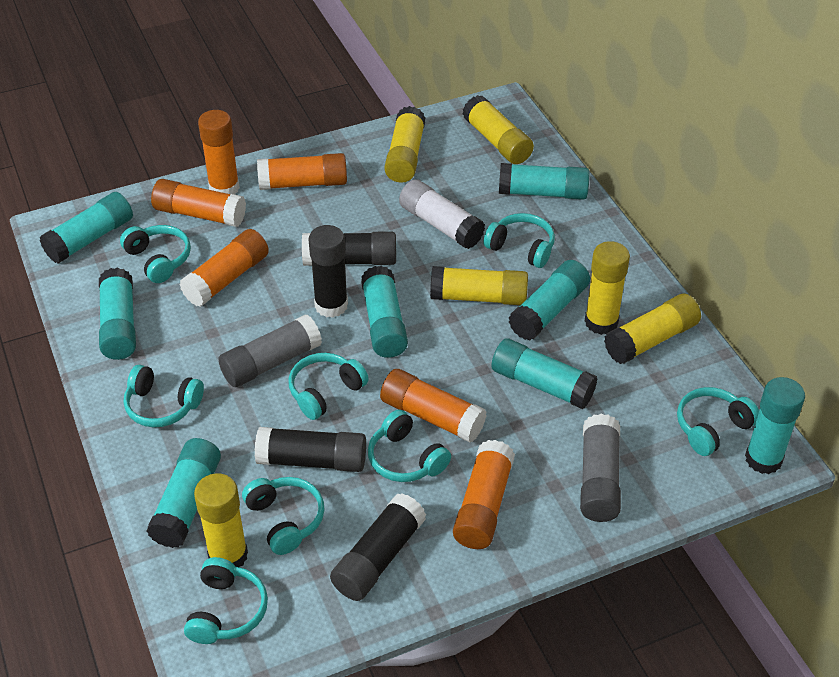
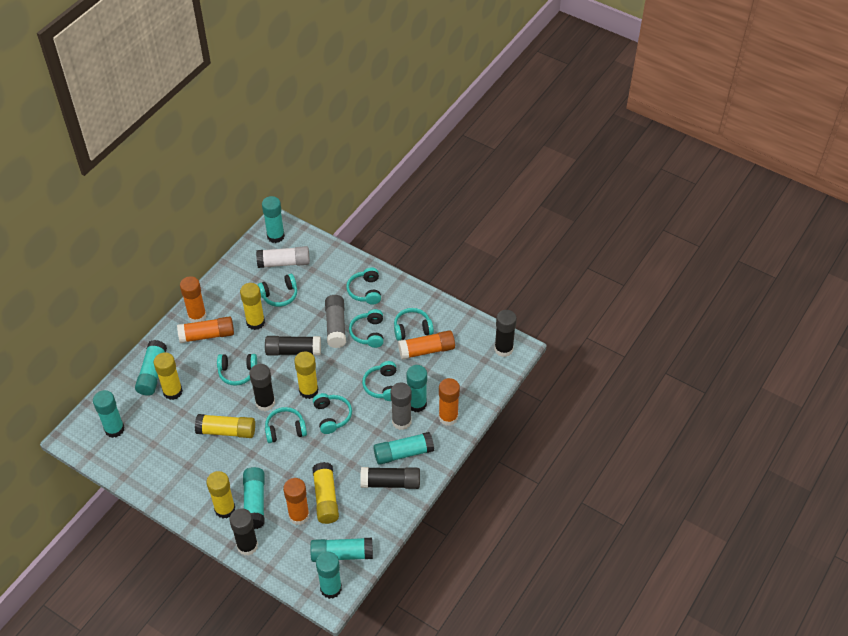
black glue stick: 4 -> 5
orange glue stick: 6 -> 5

